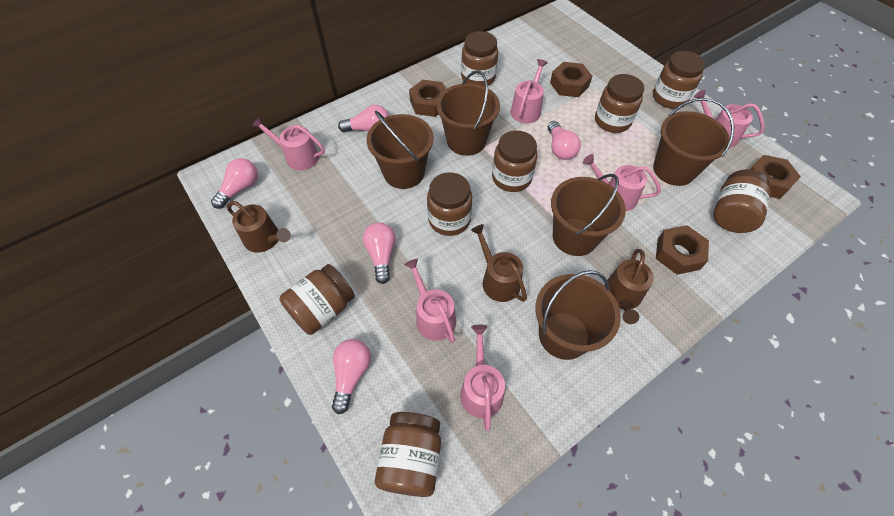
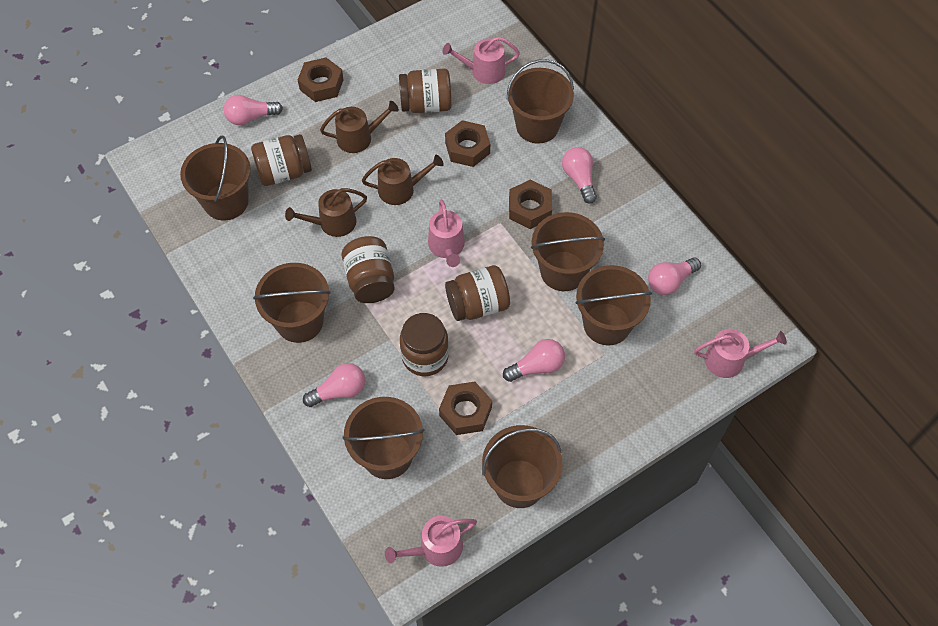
brown bucket: 5 -> 7
brown jar: 8 -> 5
pink watering can: 6 -> 4

